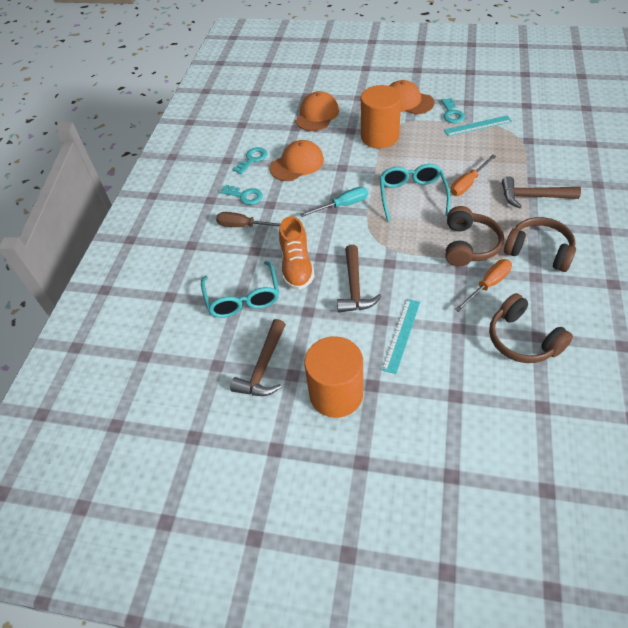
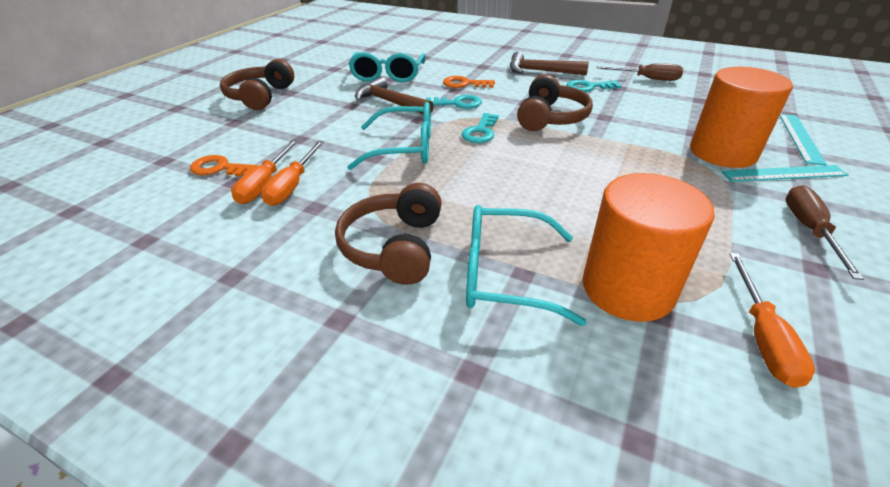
brown hammer: 3 -> 2
brown screwdriver: 1 -> 2
orange cap: 3 -> 0
orange key: 0 -> 2
orange screwdriver: 2 -> 3
orange shoe: 1 -> 0
turquoise glasses: 2 -> 3
turquoise screwdriver: 1 -> 0

